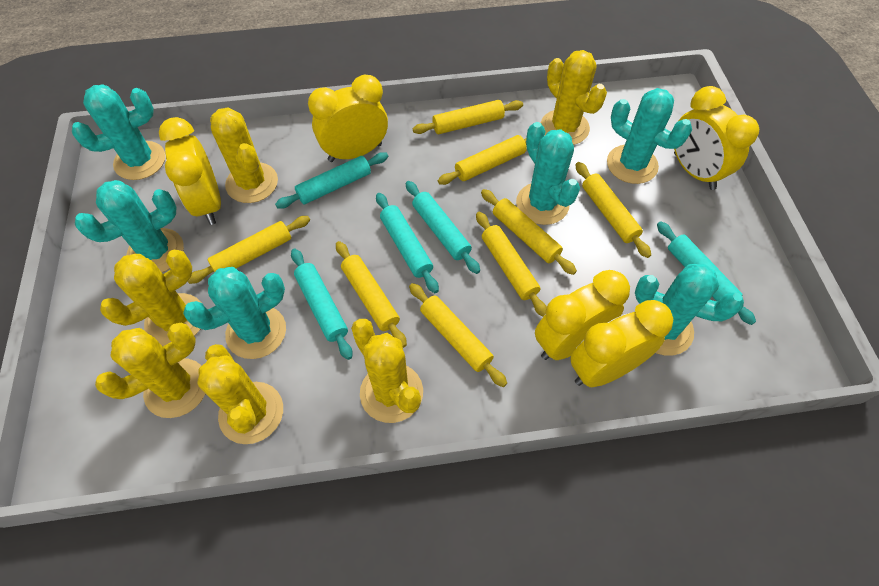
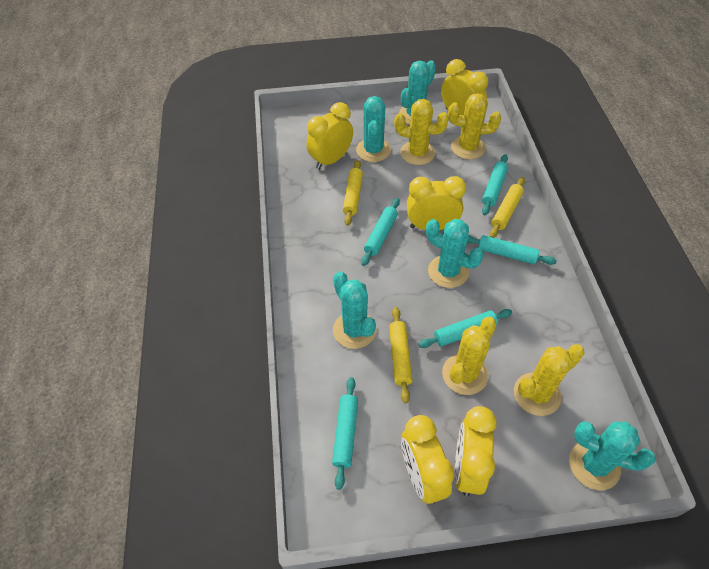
turquoise cactus: 6 -> 5
yellow cactus: 6 -> 4
yellow rolling pin: 8 -> 3

